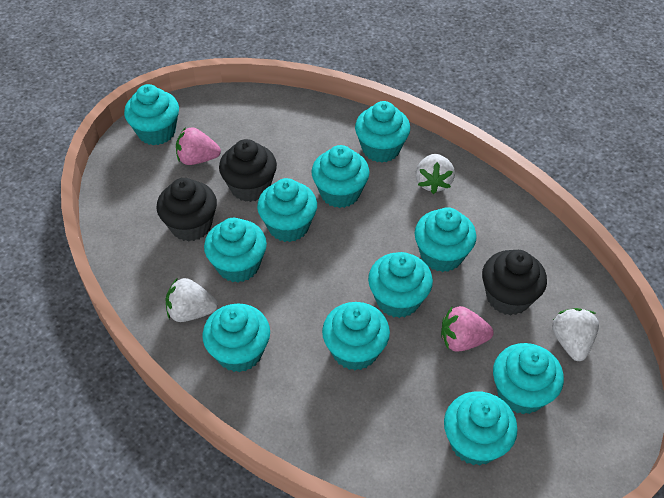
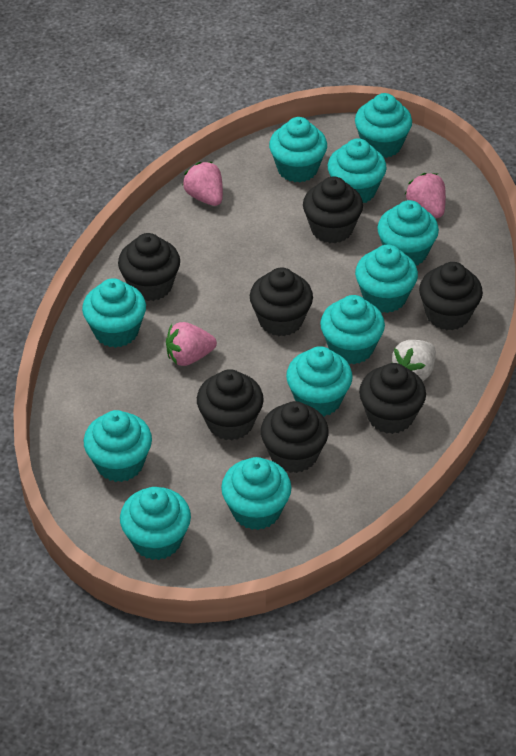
black cupcake: 3 -> 7
pink strawberry: 2 -> 3
white strawberry: 3 -> 1

